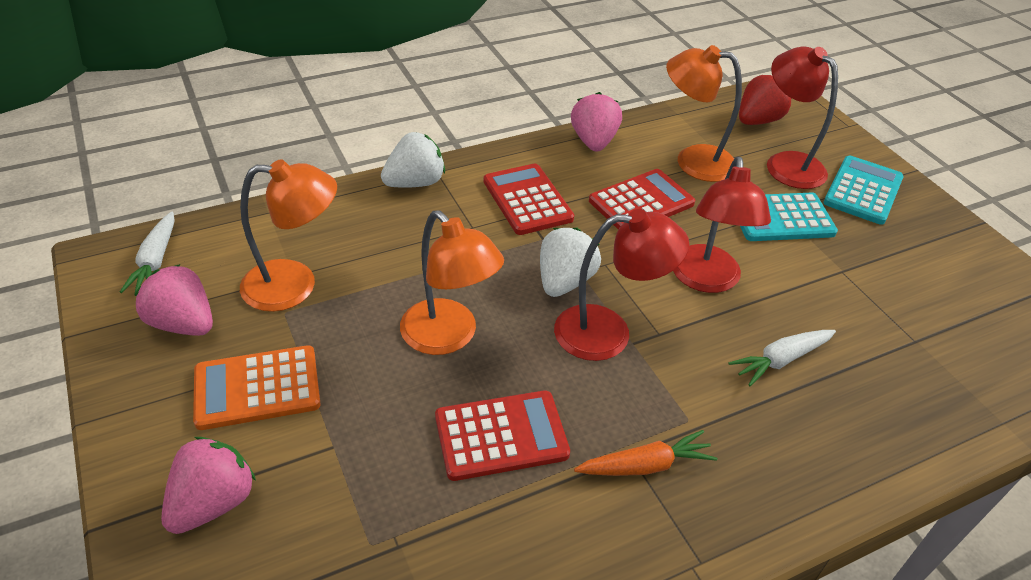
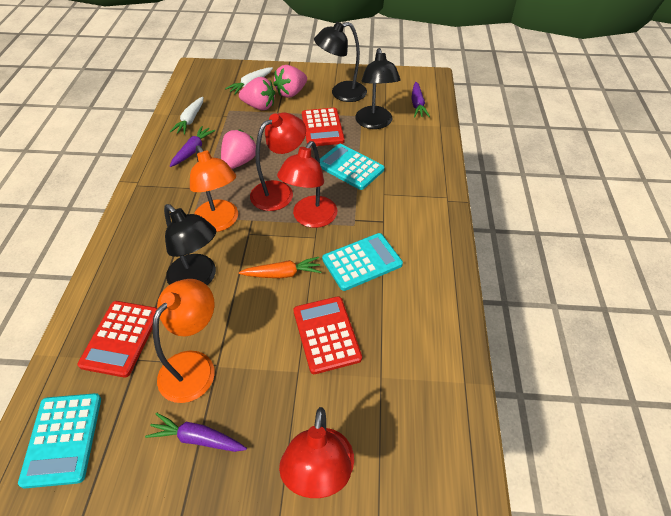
black lamp: 0 -> 3
orange calculator: 1 -> 0
orange lamp: 3 -> 2
purple carrot: 0 -> 3
red strawberry: 1 -> 0
turquoise calculator: 2 -> 3
white strawberry: 2 -> 0

